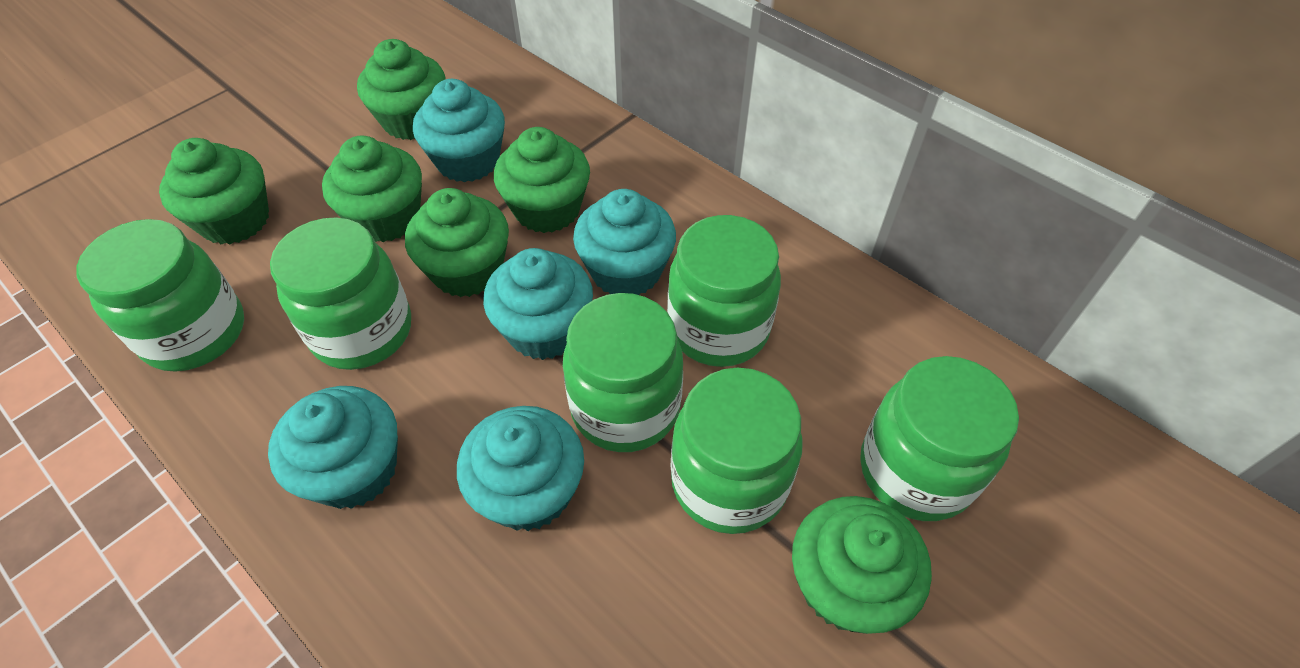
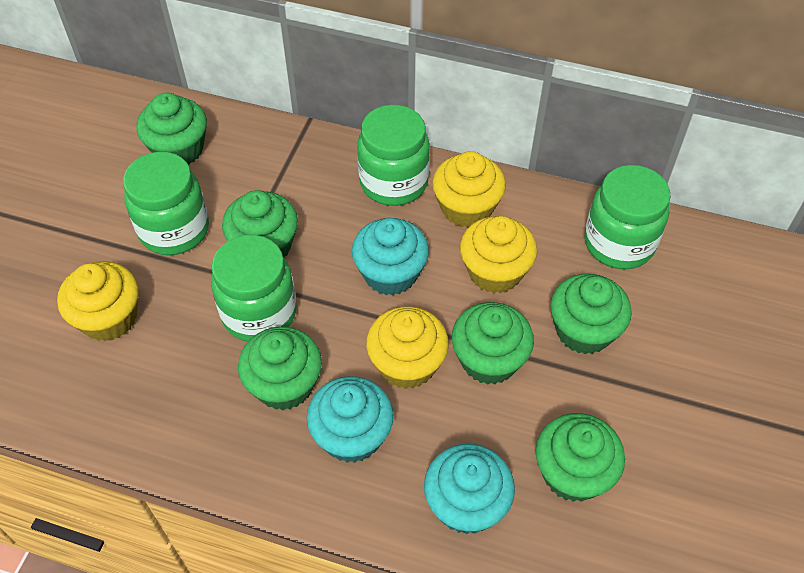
green jar: 6 -> 4
turquoise cupcake: 5 -> 3
yellow cupcake: 0 -> 4

